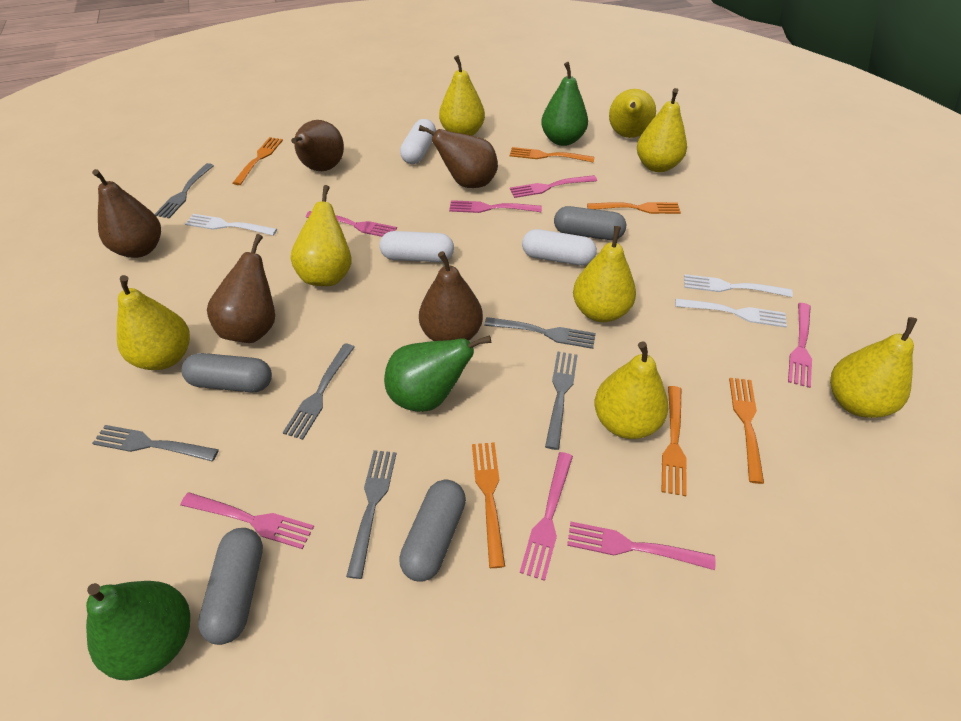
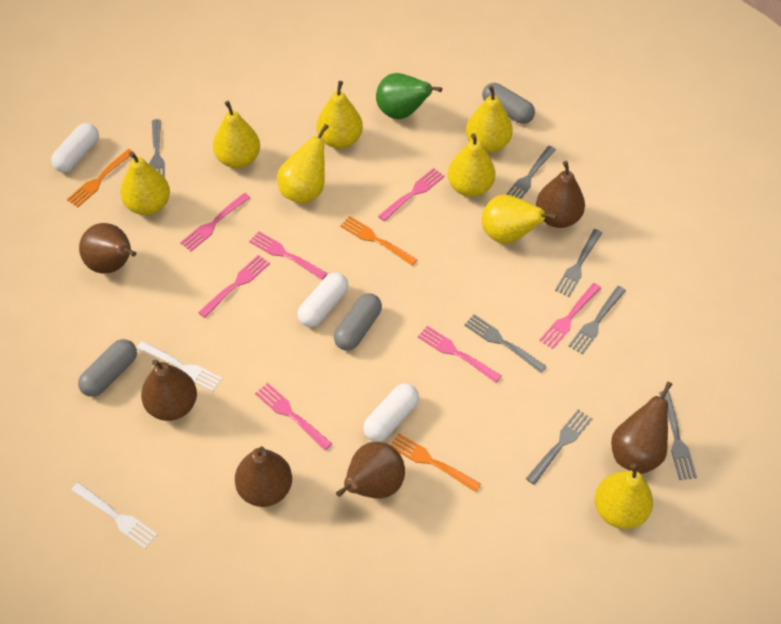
brown pear: 5 -> 6
green pear: 3 -> 1
grey capsule: 4 -> 3
grey fork: 6 -> 7
orange fork: 6 -> 3
white fork: 3 -> 2

